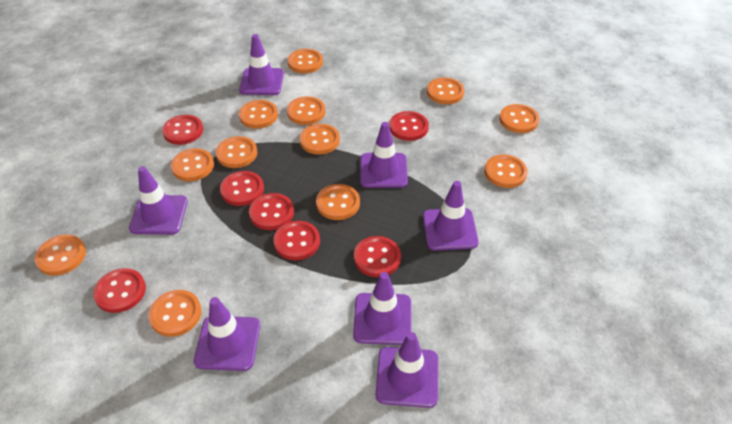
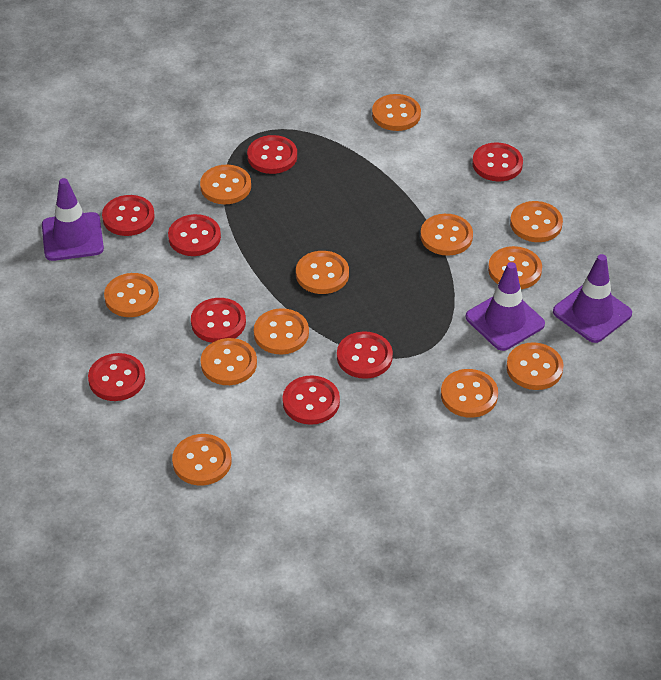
purple traffic cone: 7 -> 3
red button: 7 -> 8

